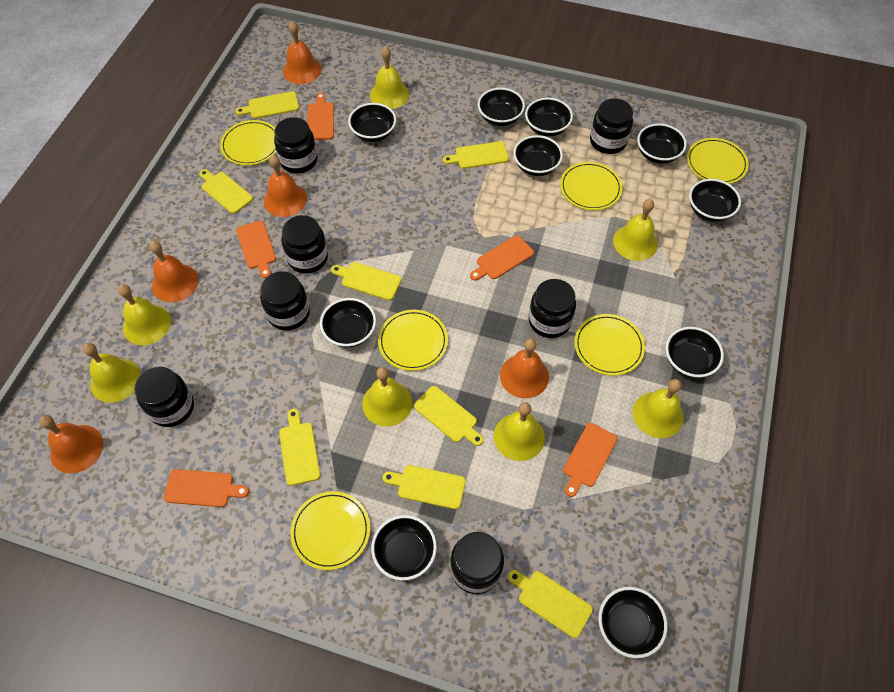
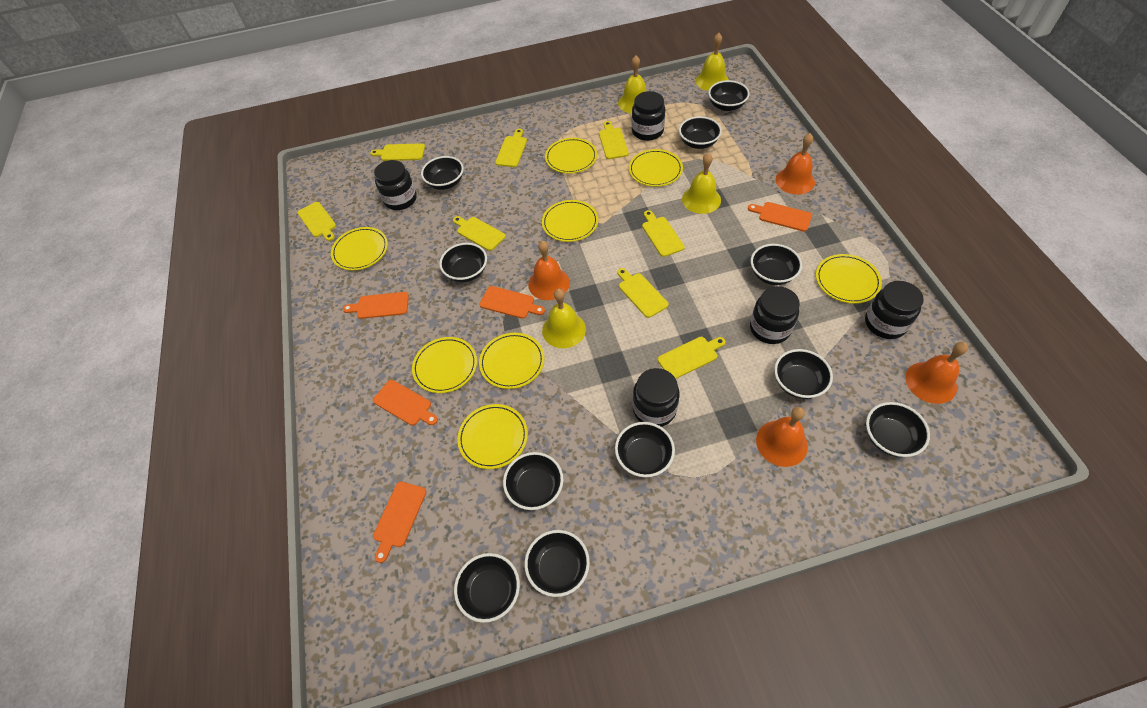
black bowl: 10 -> 11
black jar: 7 -> 5
orange bell: 5 -> 4
yellow bell: 7 -> 4
yellow plate: 6 -> 8

